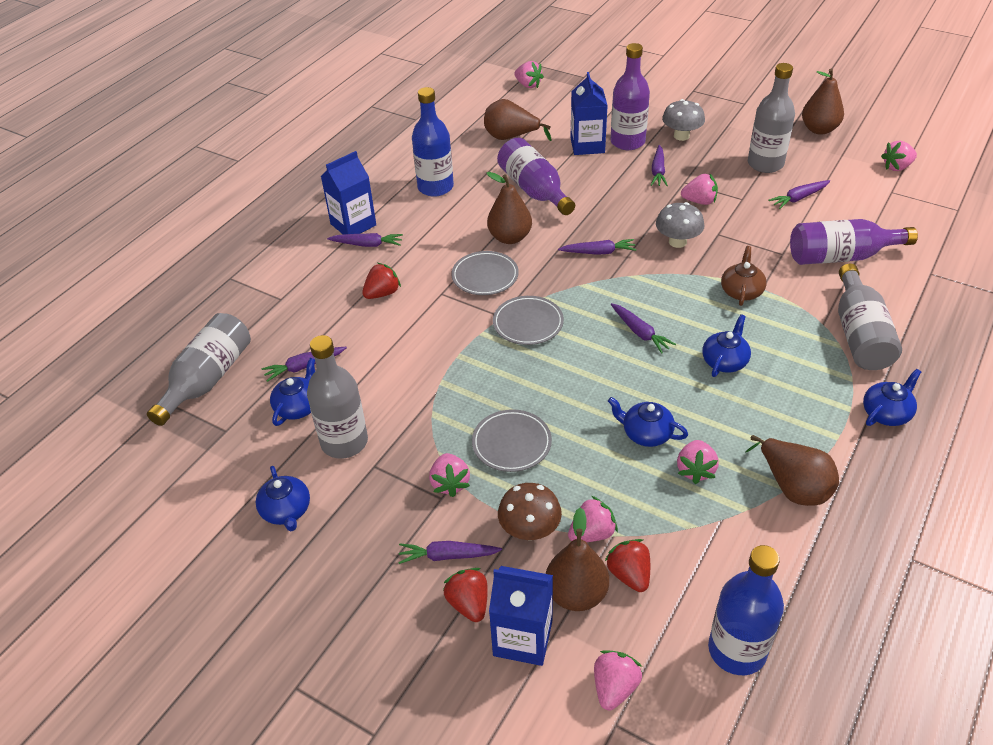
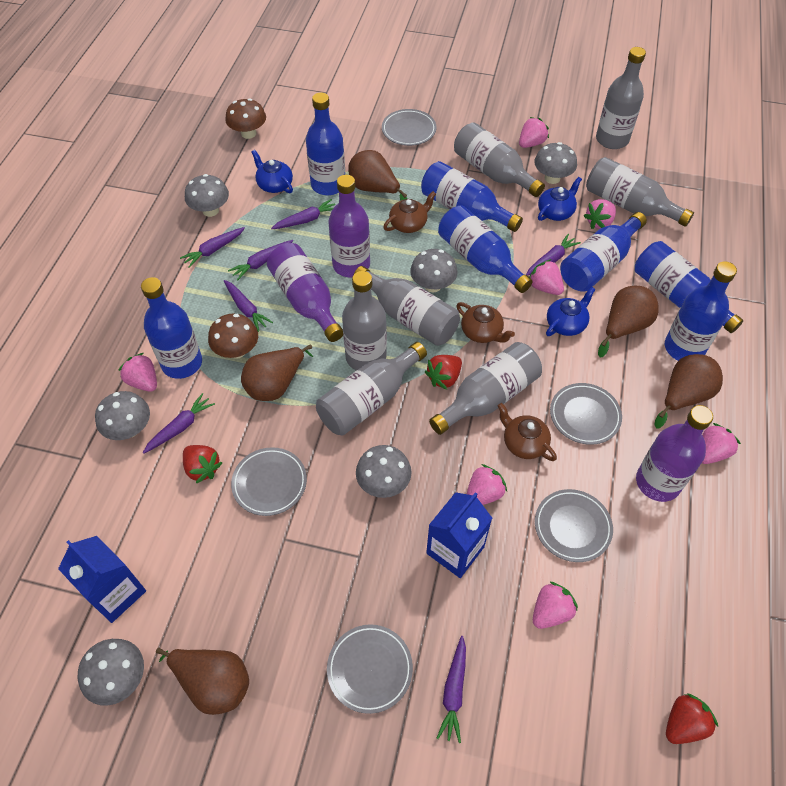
blue bottle: 2 -> 7
blue carton: 3 -> 2
blue teapot: 5 -> 3
brown mushroom: 1 -> 2
brown teapot: 1 -> 3
grey bottle: 4 -> 7
grey mushroom: 2 -> 6
grey plate: 3 -> 5

